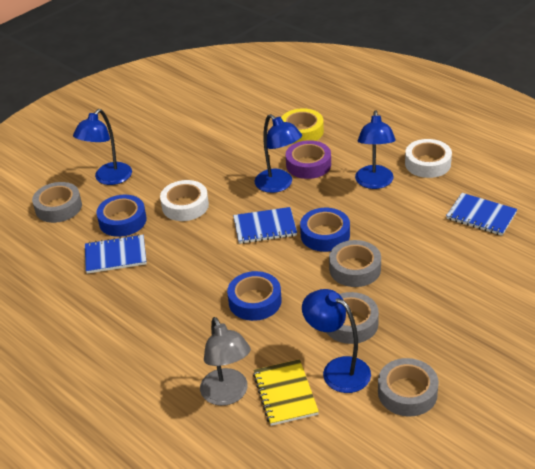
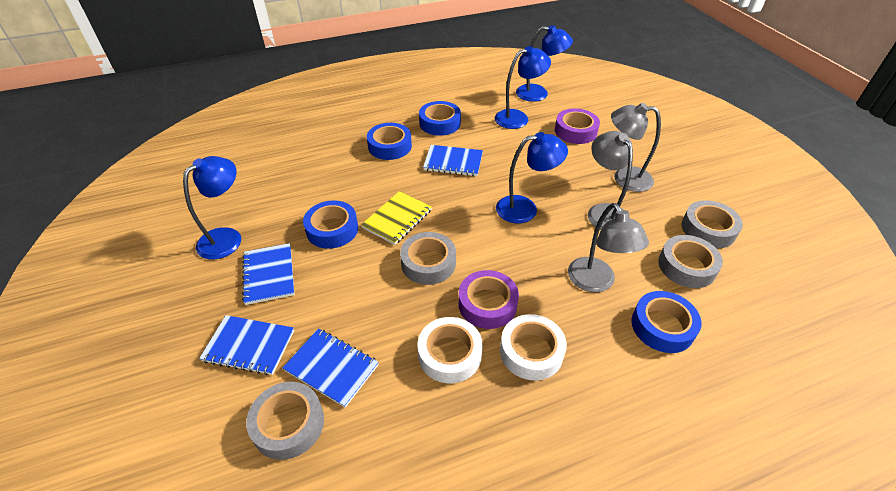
blue notebook: 3 -> 4
blue tape: 3 -> 4
grey lamp: 1 -> 3
purple tape: 1 -> 2
yellow tape: 1 -> 0

